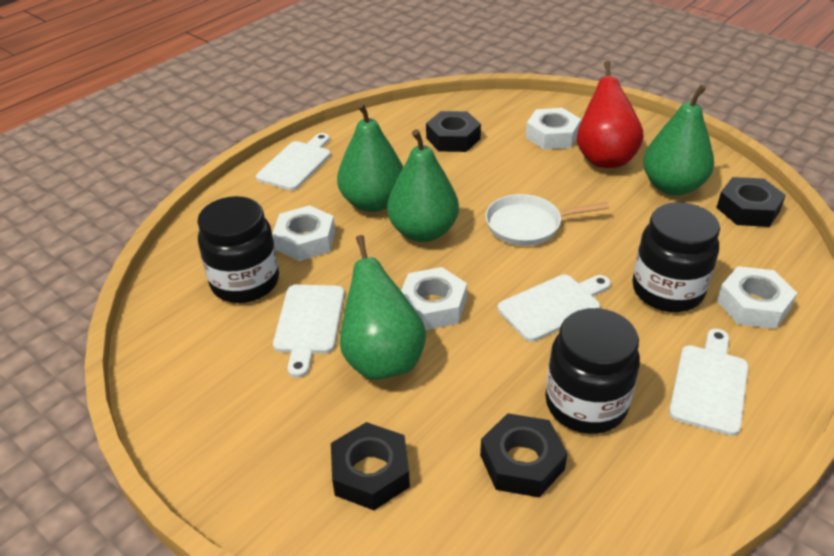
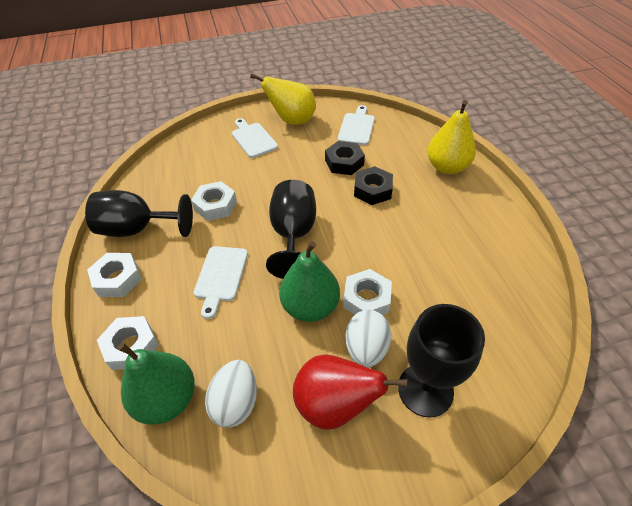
black goblet: 0 -> 3
black jar: 3 -> 0
black nut: 4 -> 2
green pear: 4 -> 2
white cutting board: 4 -> 3
white egg: 0 -> 2
white pan: 1 -> 0
yellow pear: 0 -> 2

